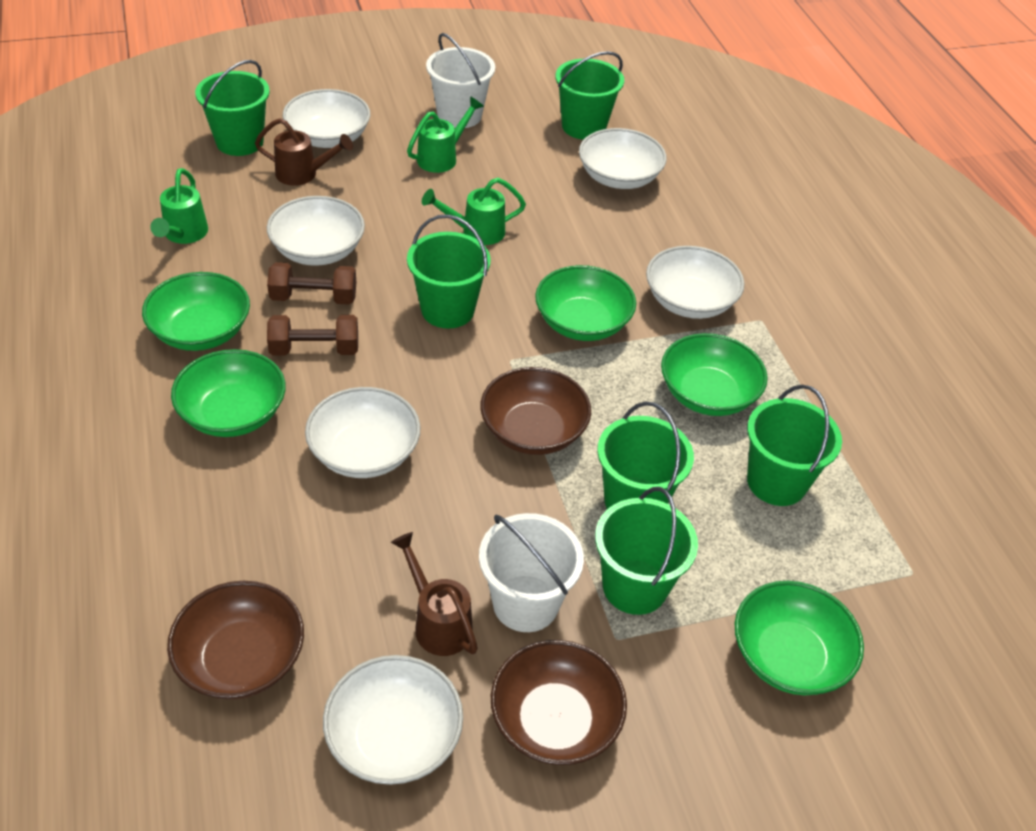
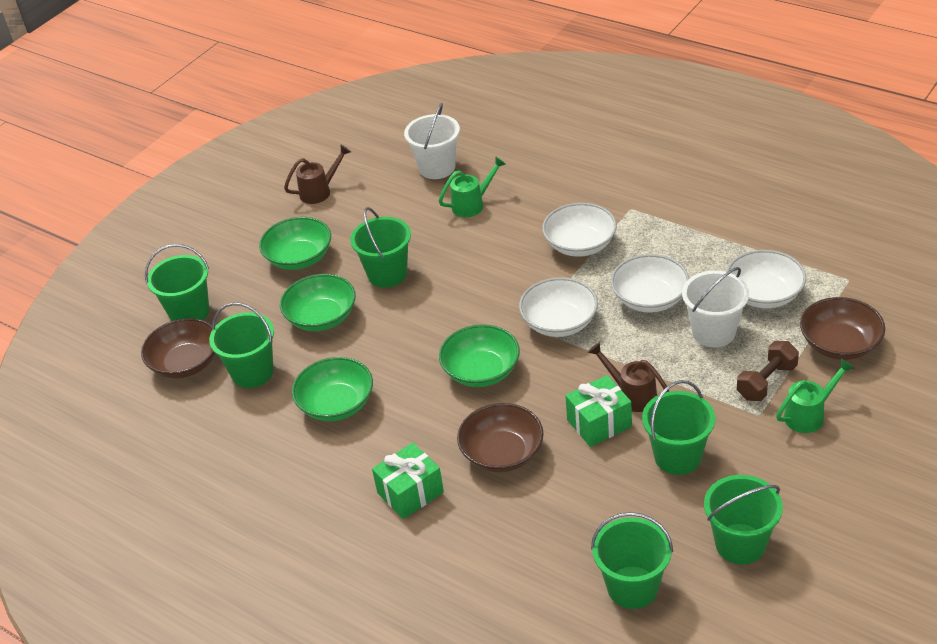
brown dumbbell: 2 -> 1
green bowl: 5 -> 4
green gift: 0 -> 2
green watering can: 3 -> 2
white bowl: 6 -> 4

